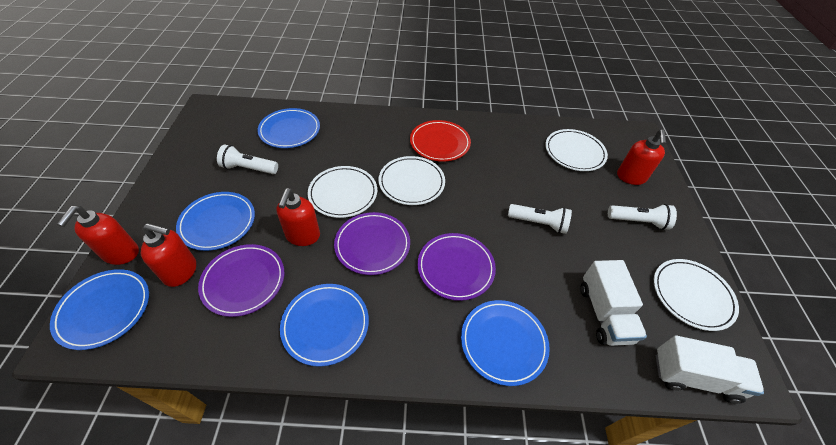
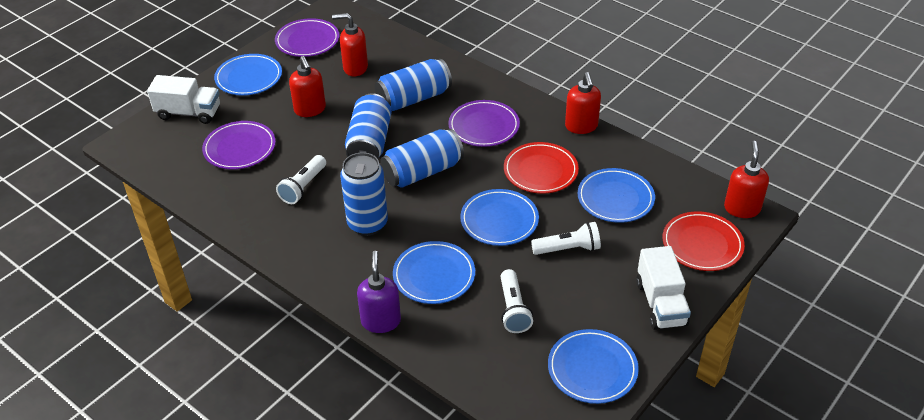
blue can: 0 -> 4
purple soap dispenser: 0 -> 1
red plate: 1 -> 2
white plate: 4 -> 0

